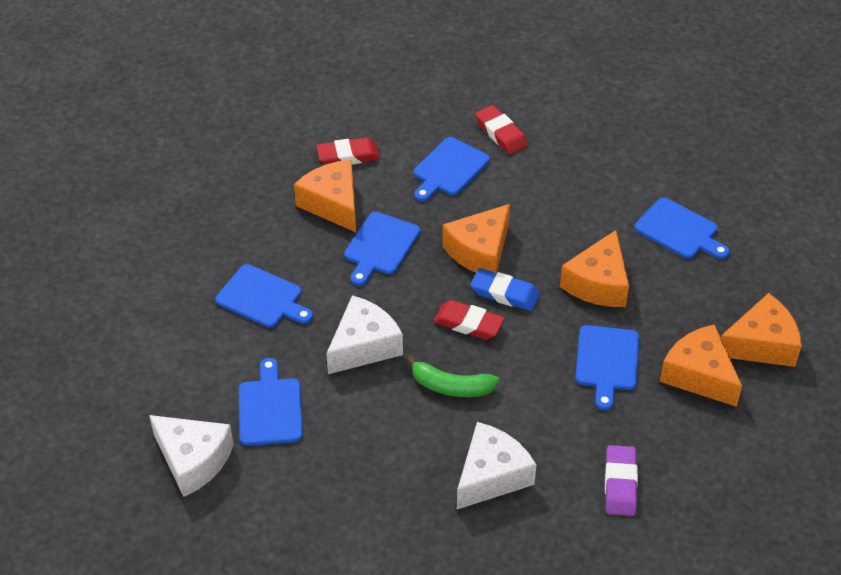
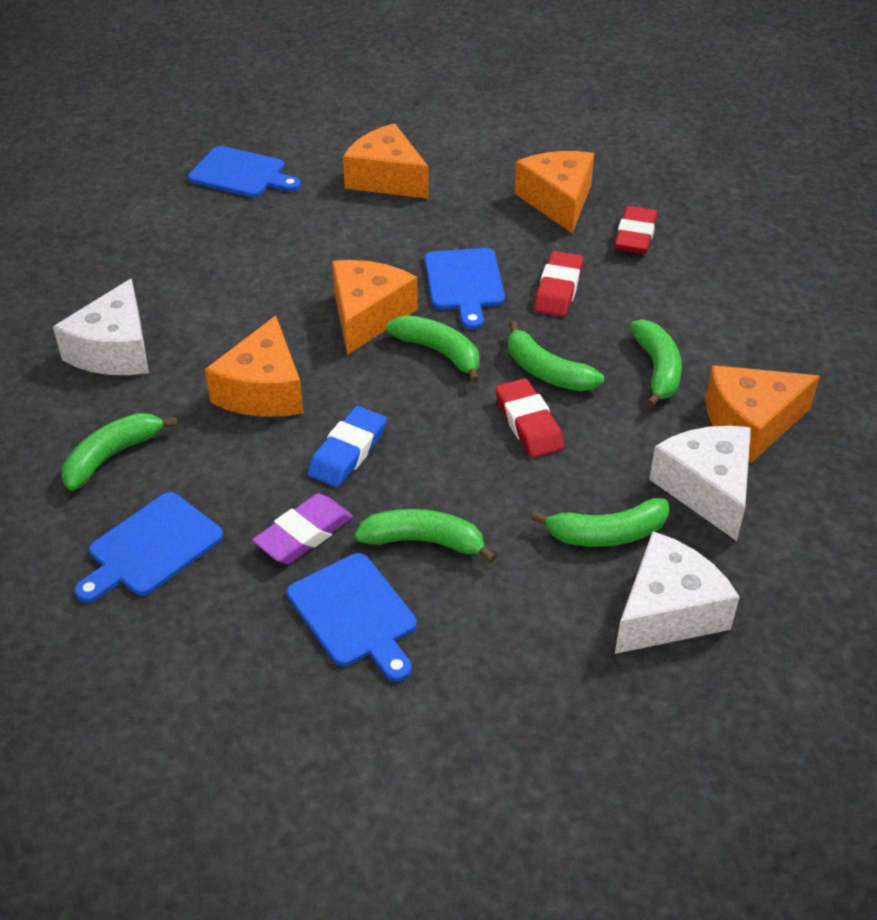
blue cutting board: 6 -> 4
green banana: 1 -> 6

